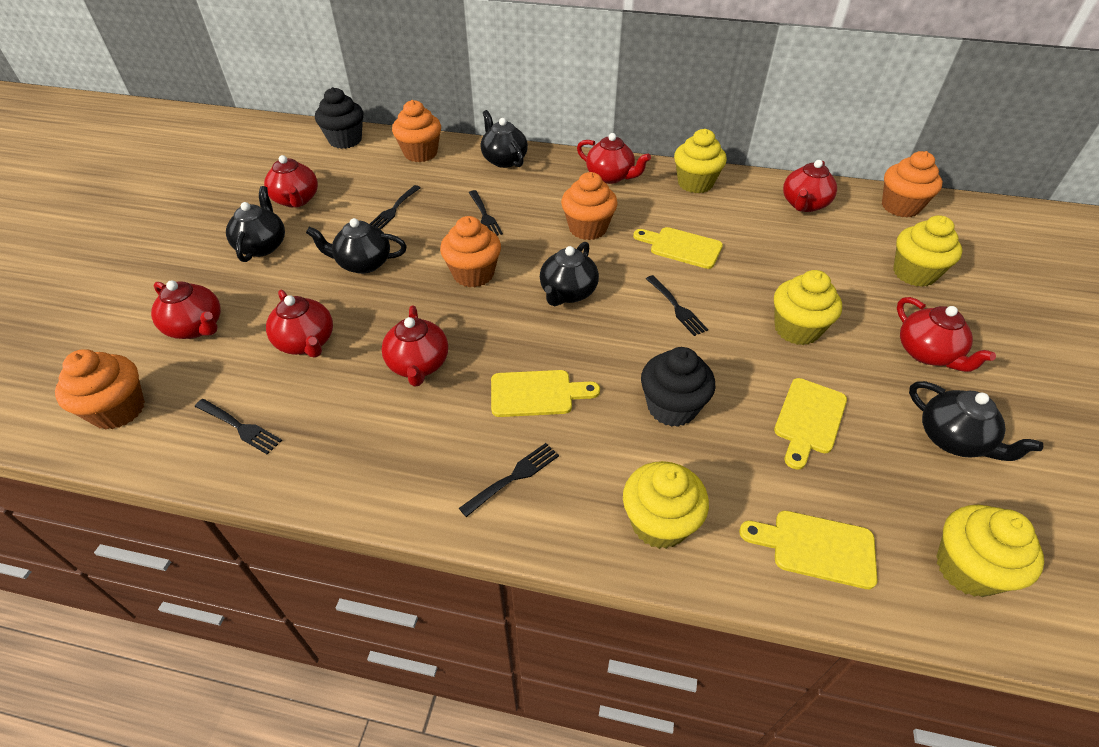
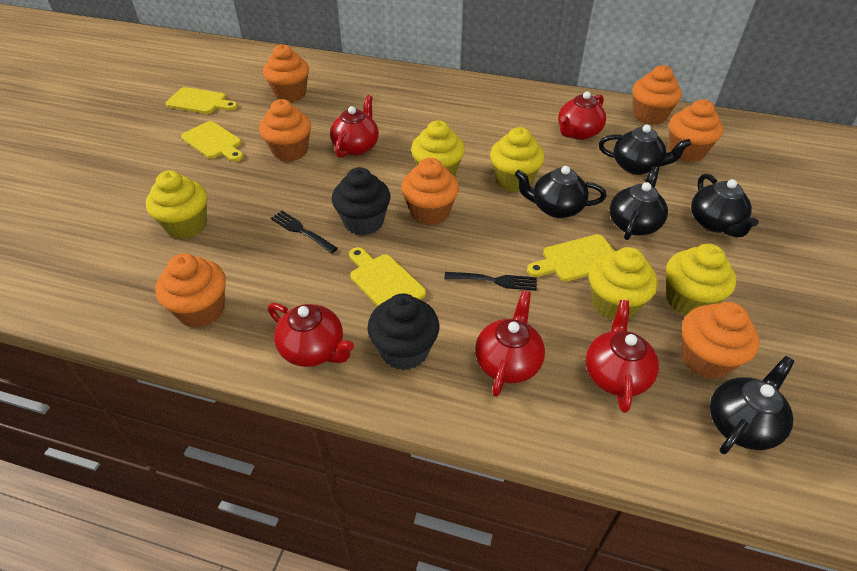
black fork: 5 -> 2
orange cupcake: 5 -> 7
red teapot: 7 -> 5

